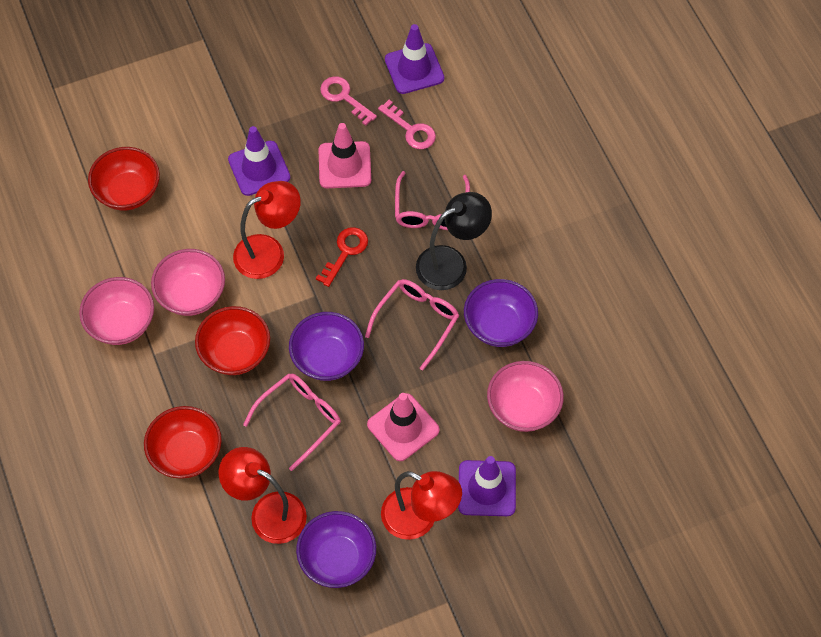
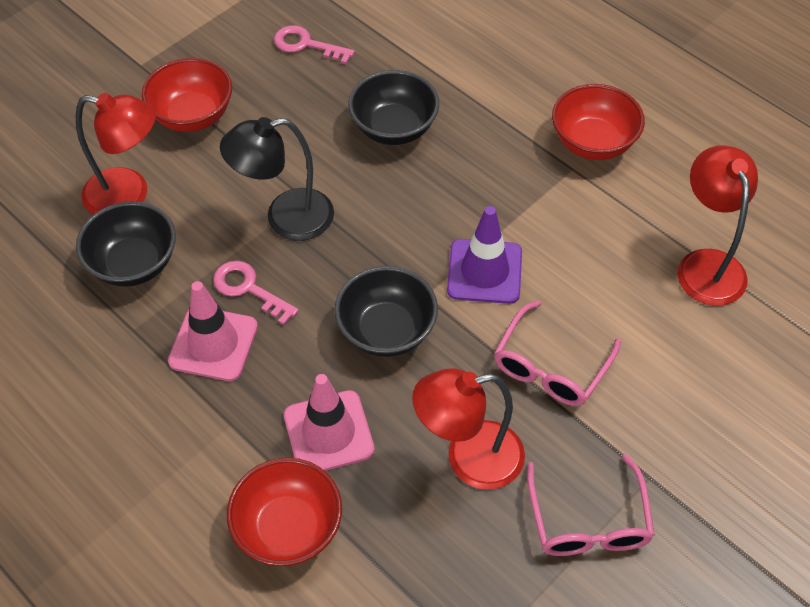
black bowl: 0 -> 3
pink bowl: 3 -> 0
pink glasses: 3 -> 2
purple bowl: 3 -> 0
purple traffic cone: 3 -> 1
red key: 1 -> 0

